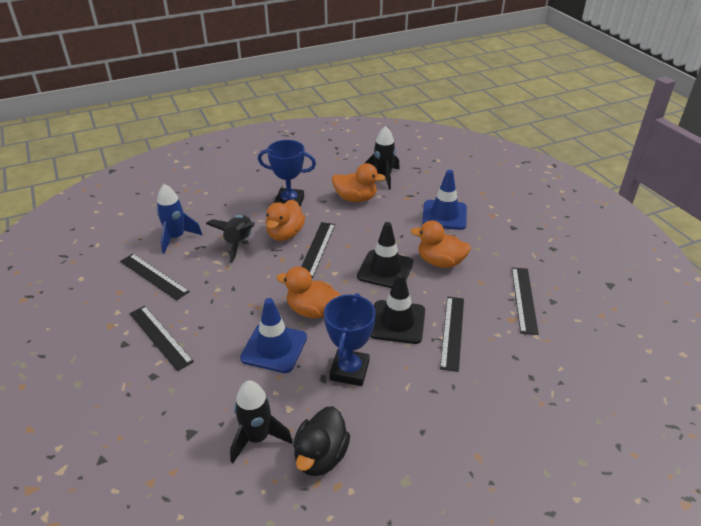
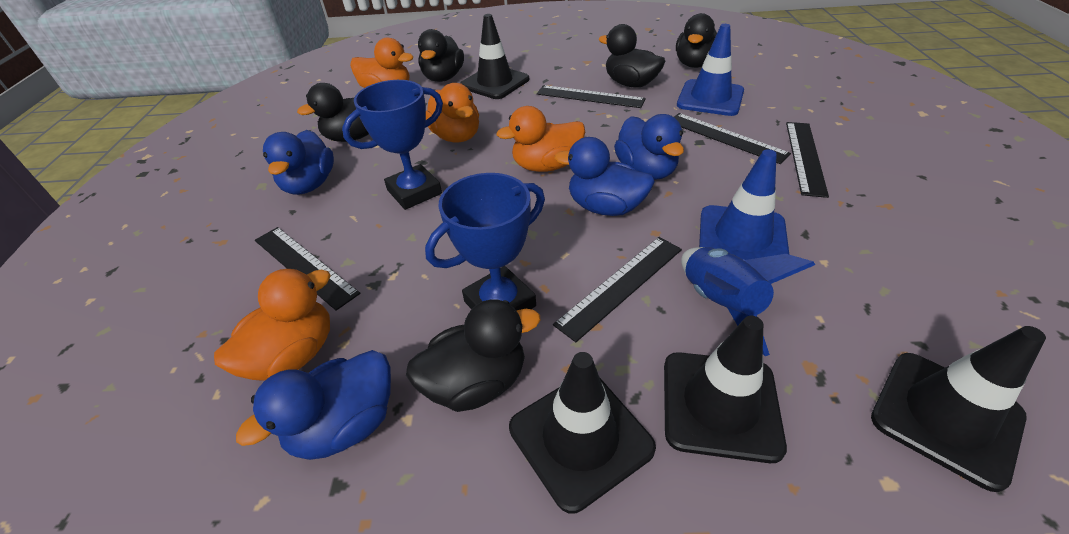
black duck: 1 -> 5
black rocket: 3 -> 0
black traffic cone: 2 -> 4
blue duck: 0 -> 4

